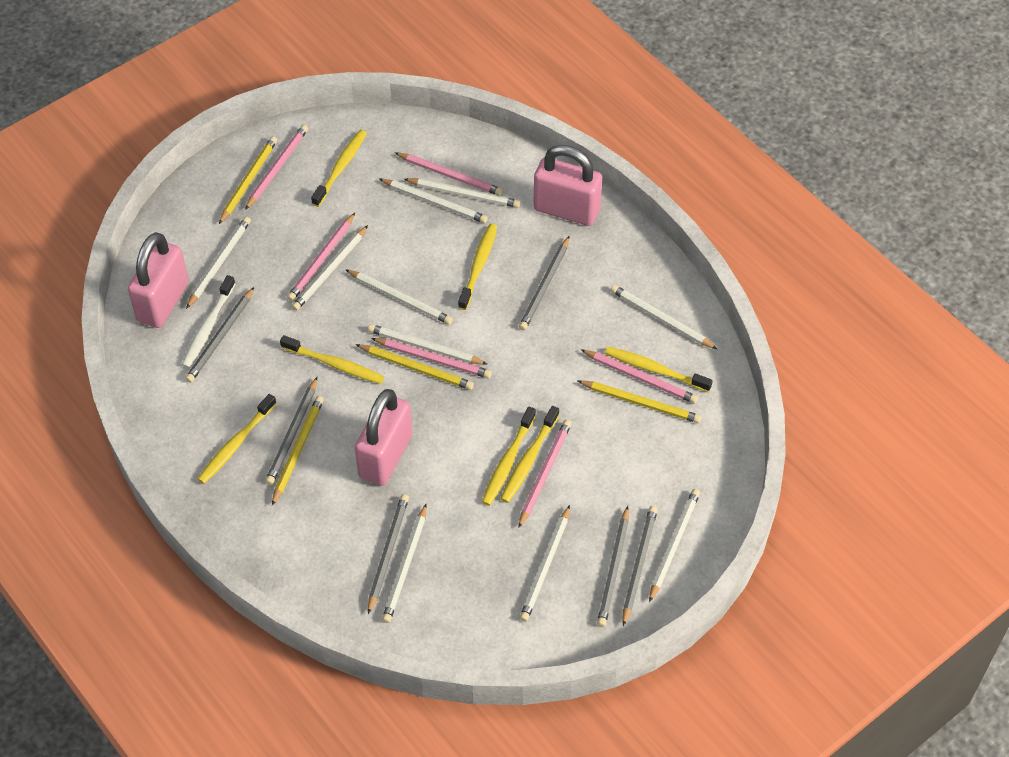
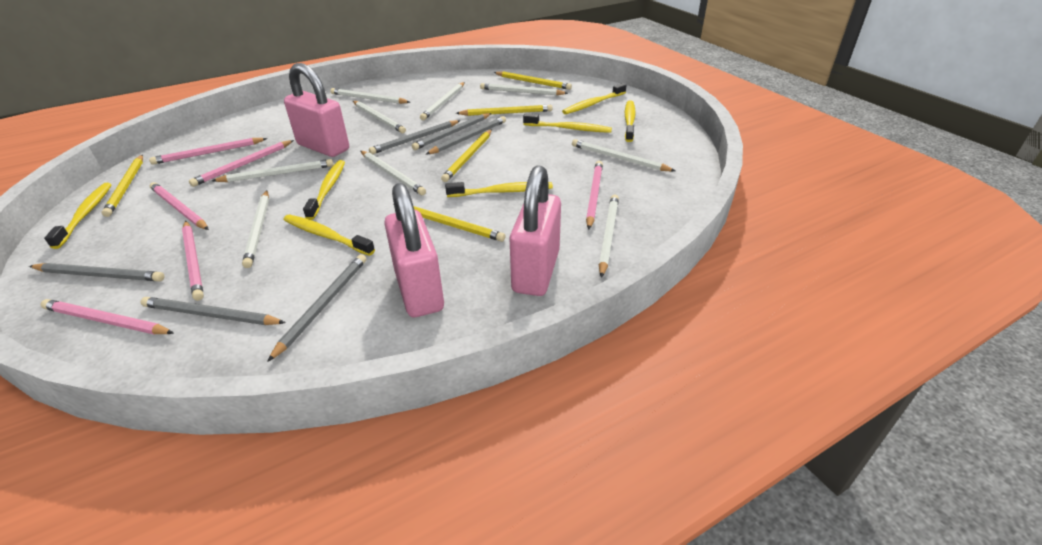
white pencil: 10 -> 9
white toothbrush: 1 -> 0
yellow pencil: 4 -> 5

